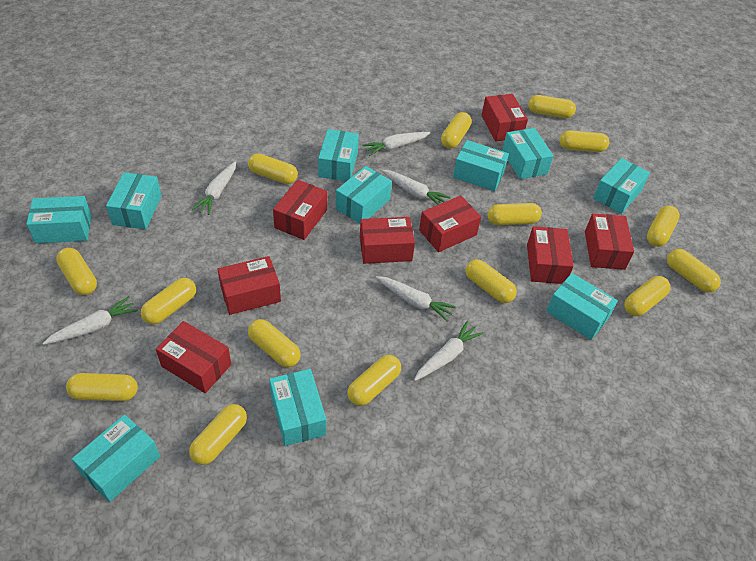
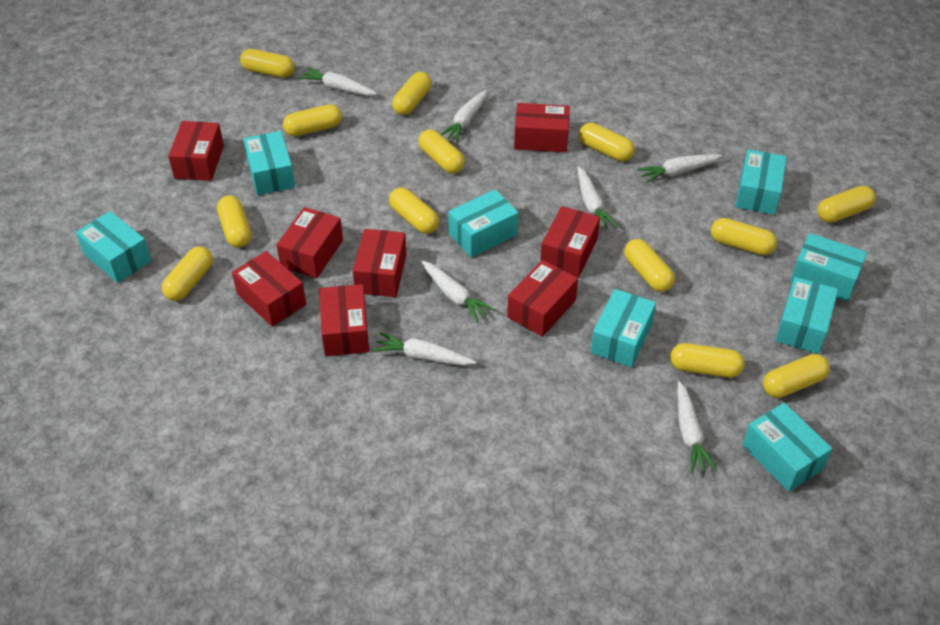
turquoise box: 10 -> 8
white carrot: 6 -> 7
yellow capsule: 15 -> 13

